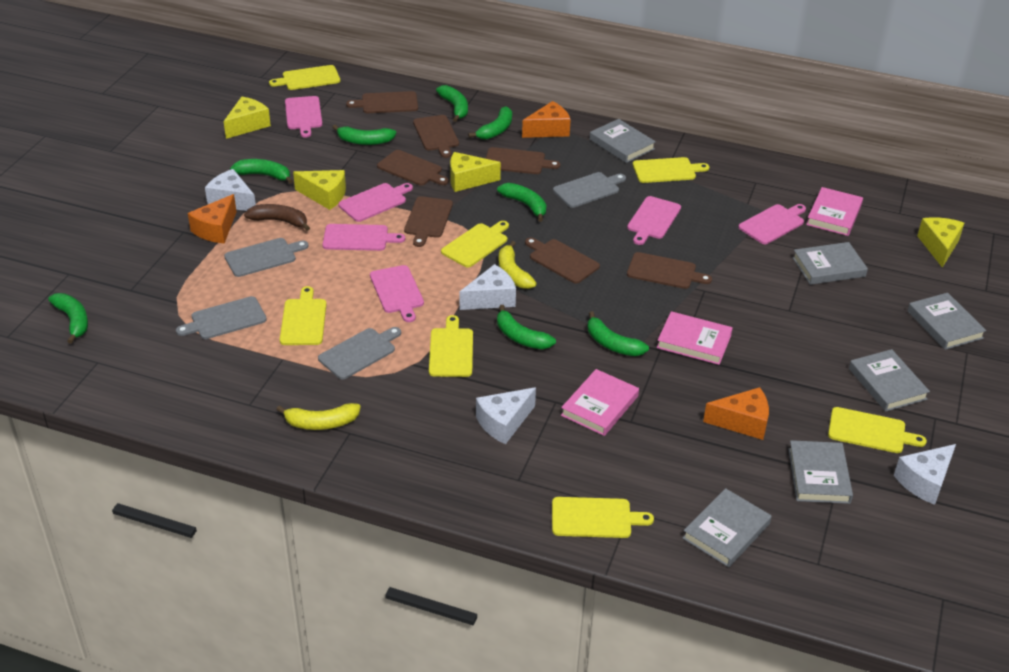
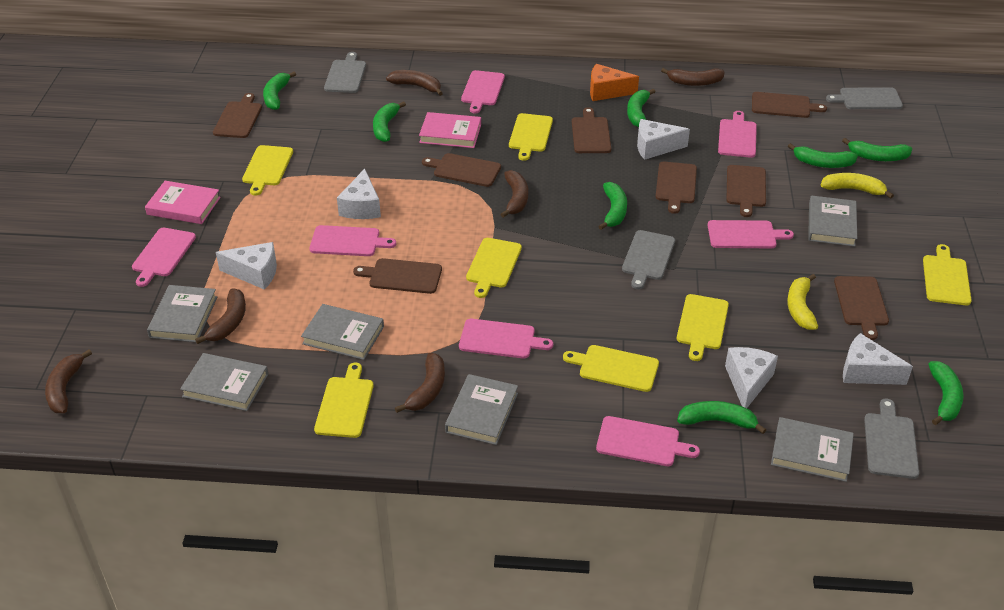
brown banana: 1 -> 6
brown cutting board: 7 -> 8
orange cheese: 3 -> 1
pink book: 3 -> 2
pink cutting board: 6 -> 7
white cheese: 4 -> 5
yellow cheese: 4 -> 0

